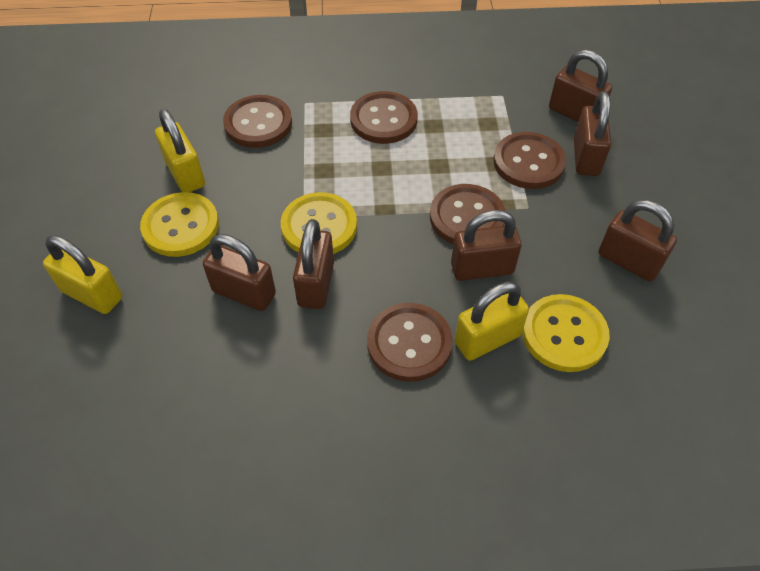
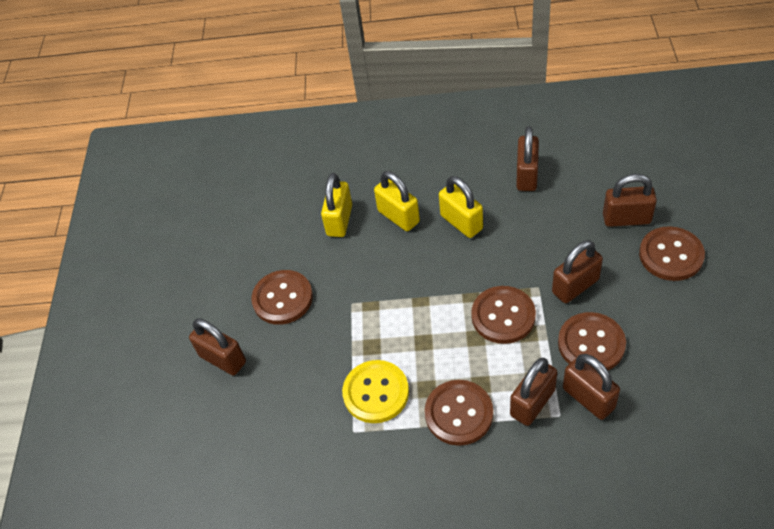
yellow button: 3 -> 1

